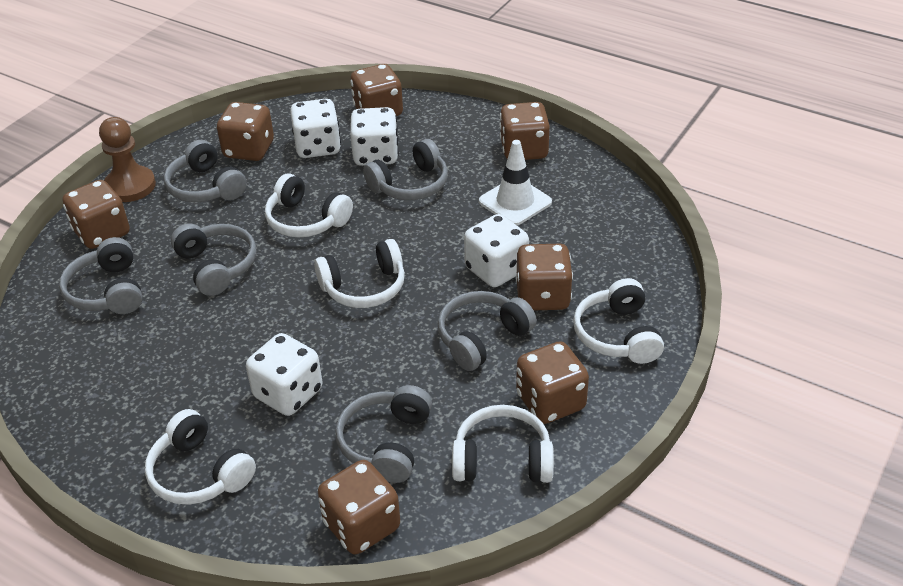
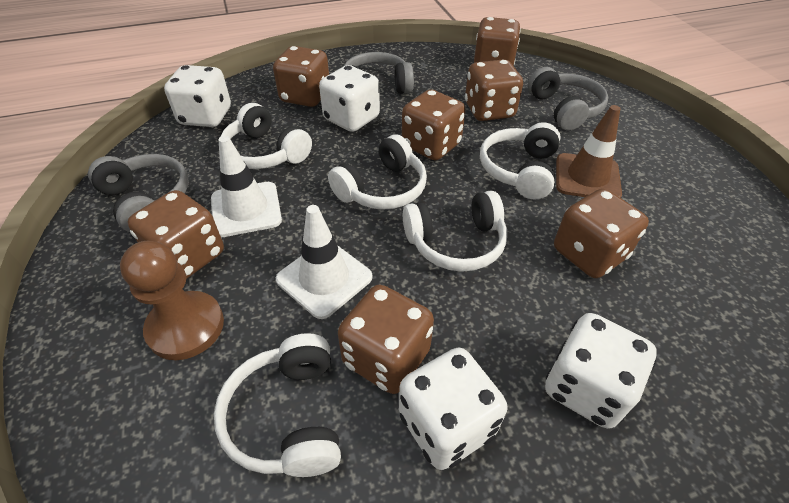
brown traffic cone: 0 -> 1
grey headphones: 6 -> 3
white traffic cone: 1 -> 2

